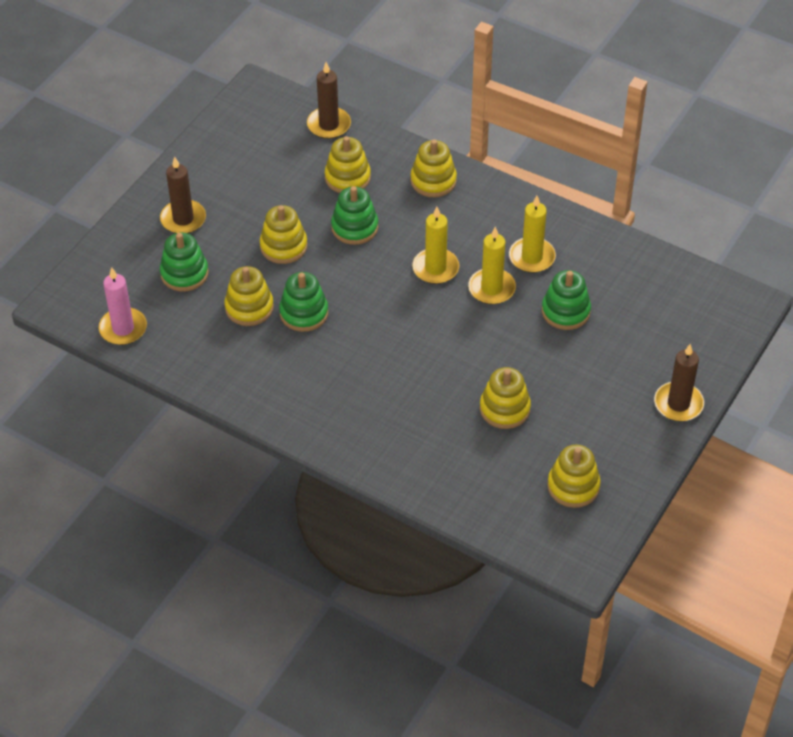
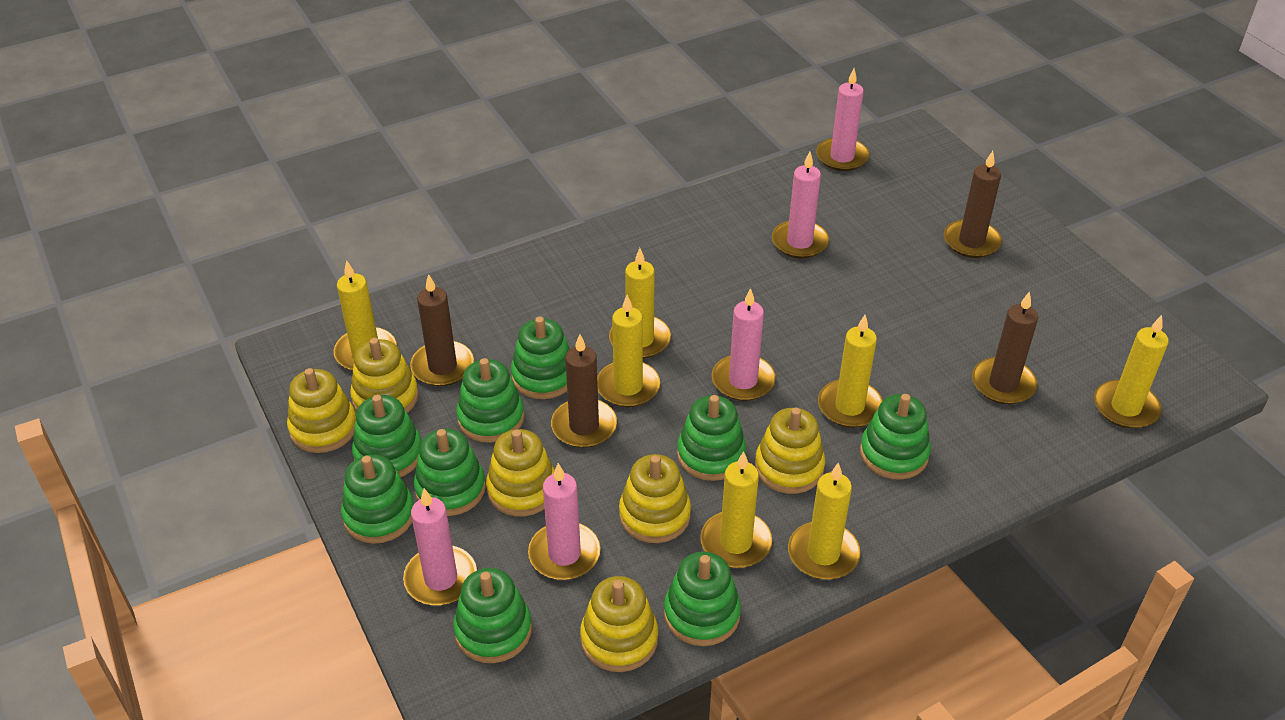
brown candle: 3 -> 4
green stacking toy: 4 -> 9
pink candle: 1 -> 5
yellow candle: 3 -> 7

